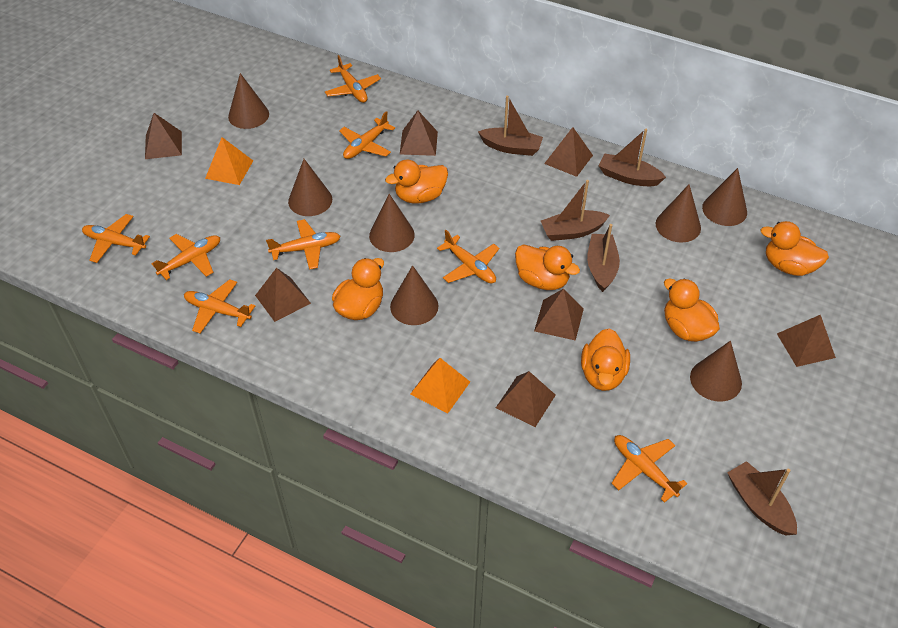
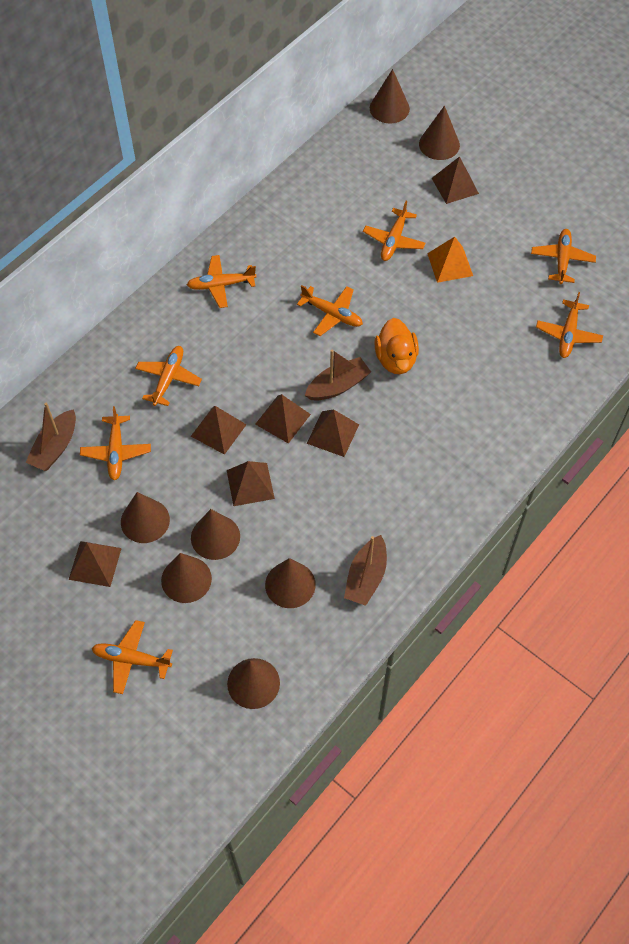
brown boat: 5 -> 3
brown pyramid: 7 -> 6
orange duck: 6 -> 1
orange pyramid: 2 -> 1

